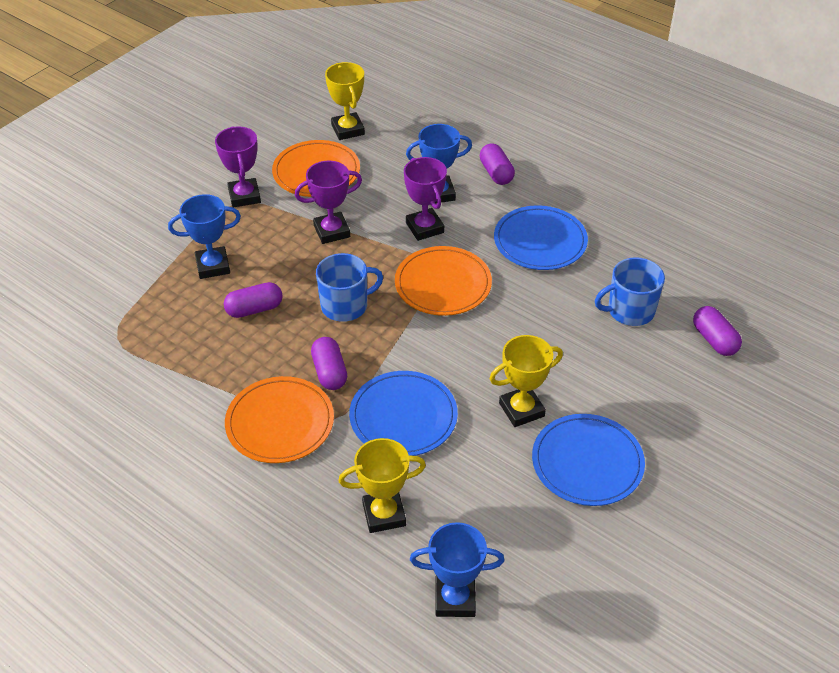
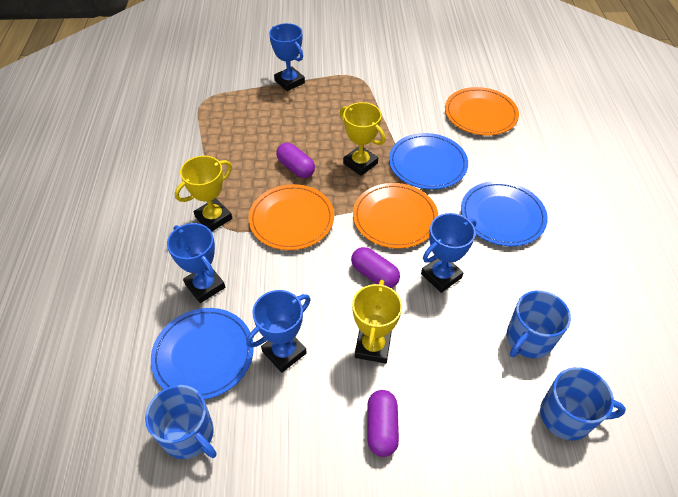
blue mug: 2 -> 3
blue trophy: 3 -> 4
purple capsule: 4 -> 3
purple trophy: 3 -> 0

